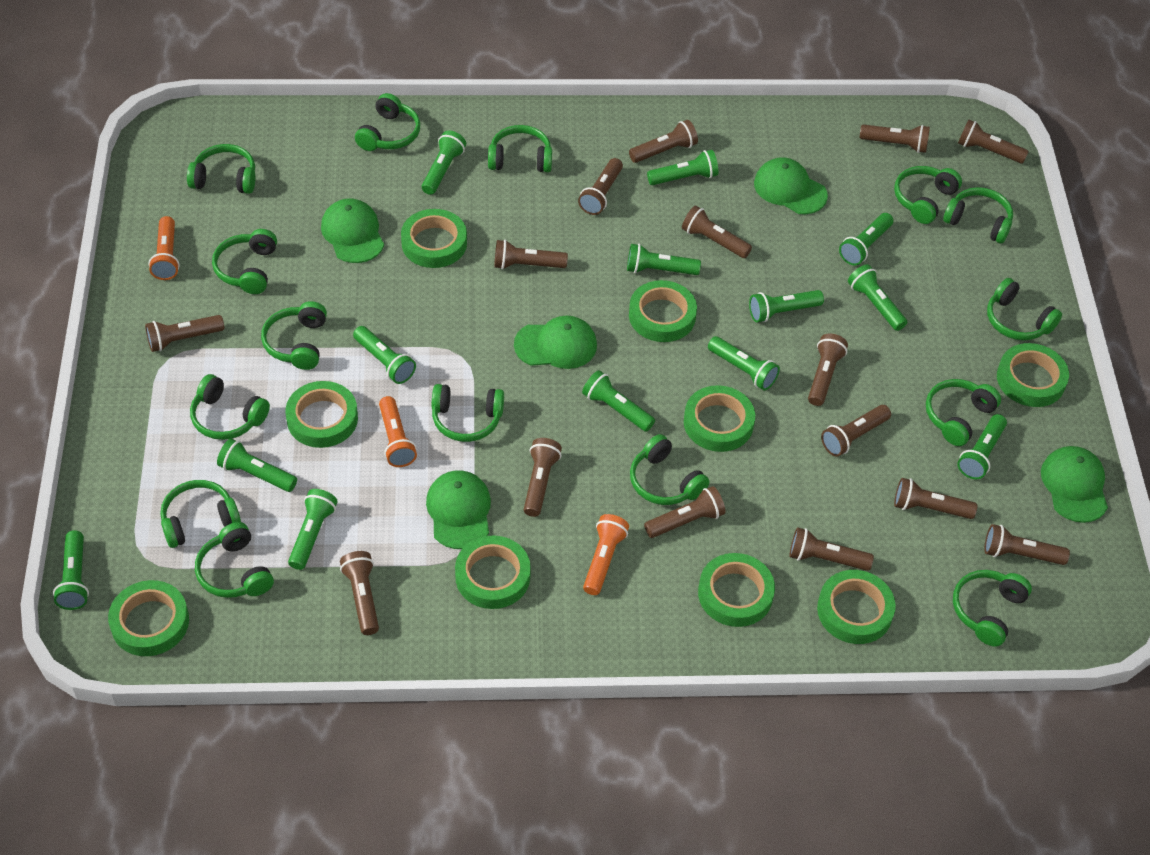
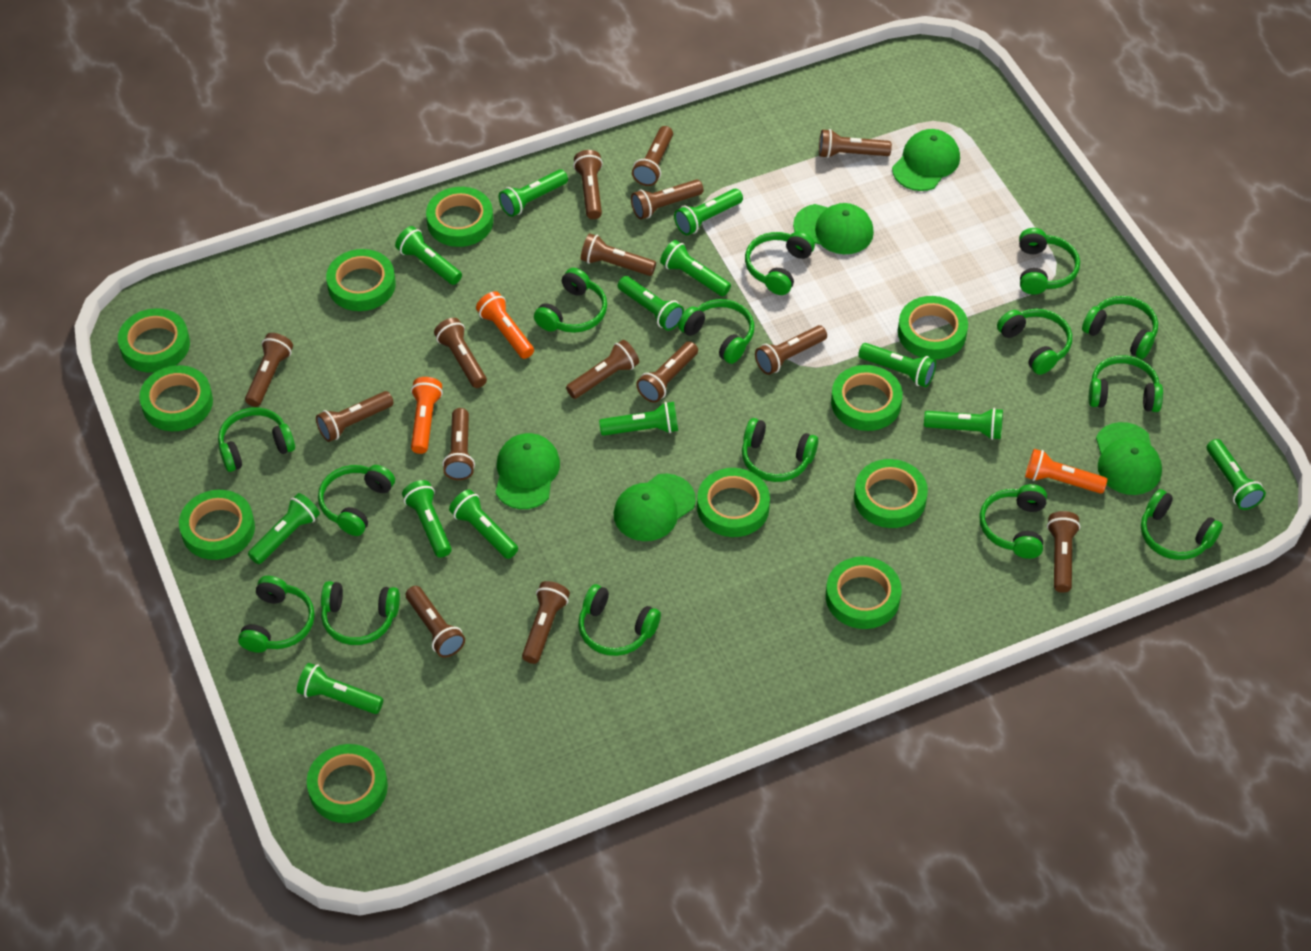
green tape: 9 -> 11

